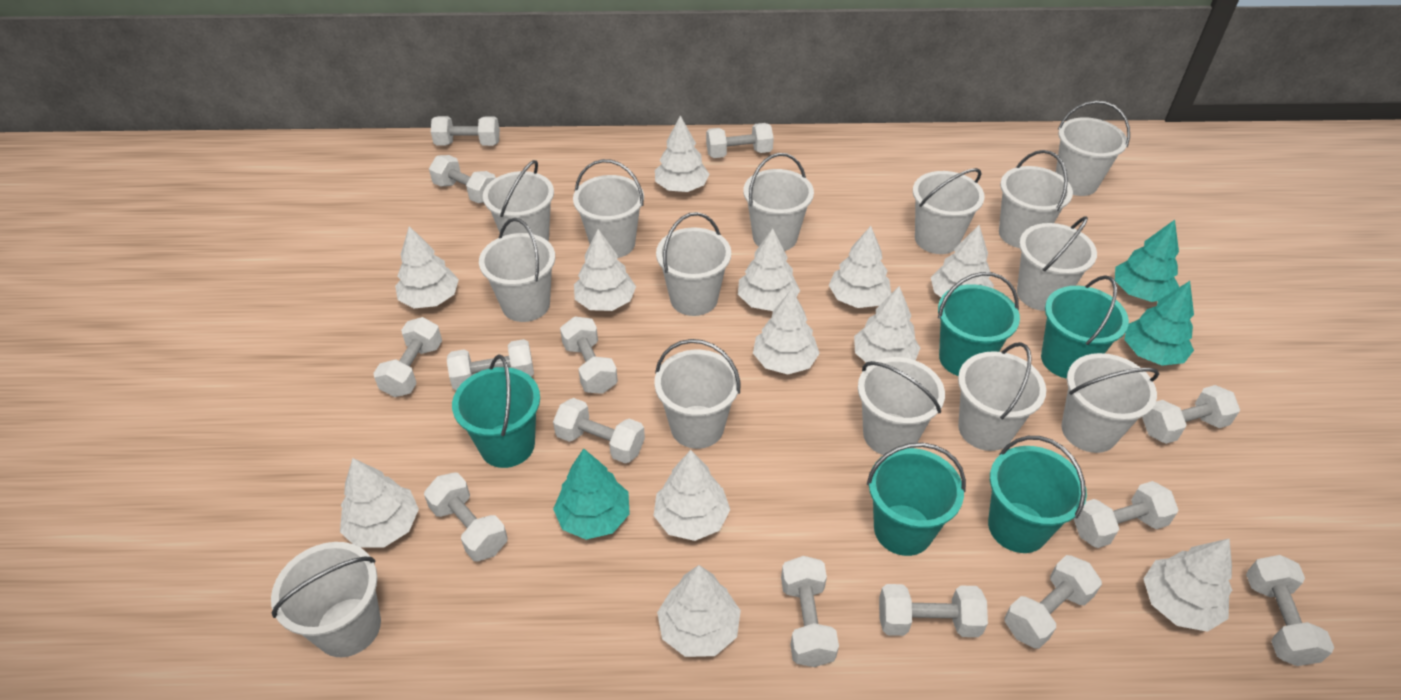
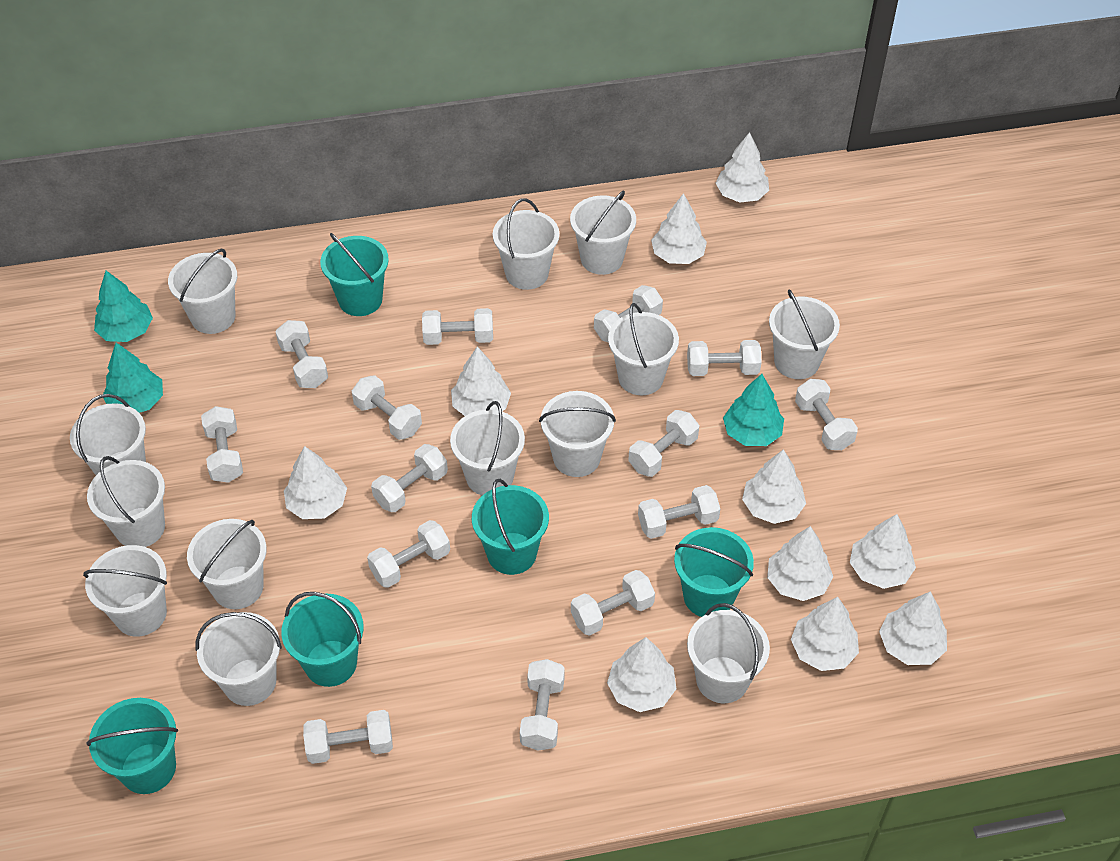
white bucket: 14 -> 13
white tree: 12 -> 10

